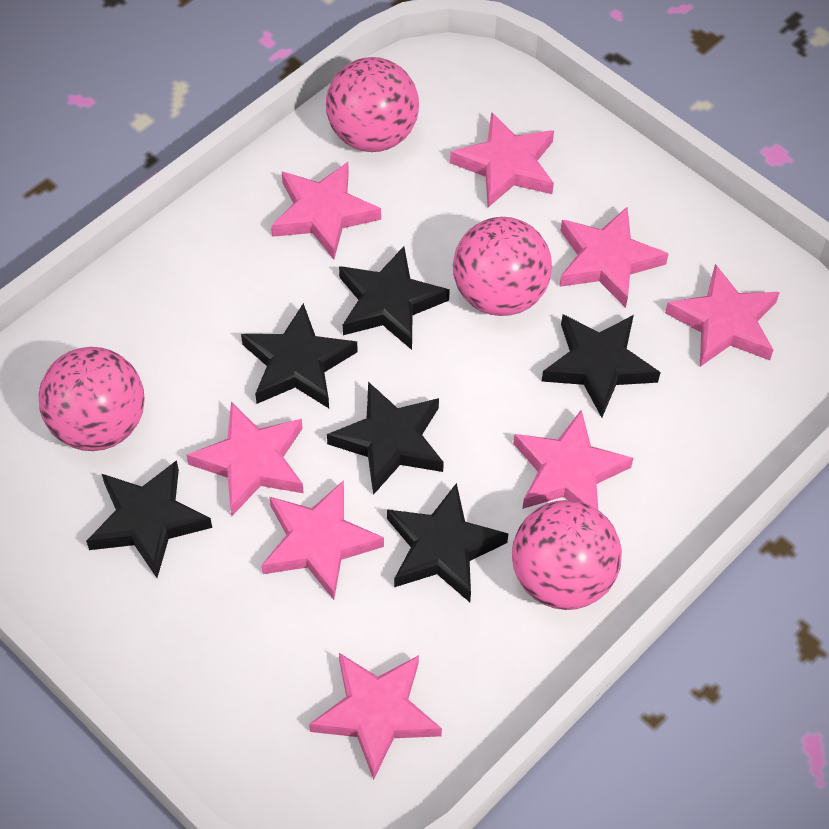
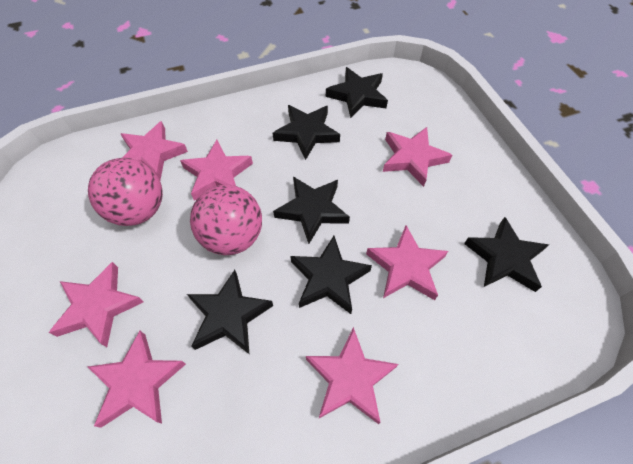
pink ball: 4 -> 2
pink star: 8 -> 7

